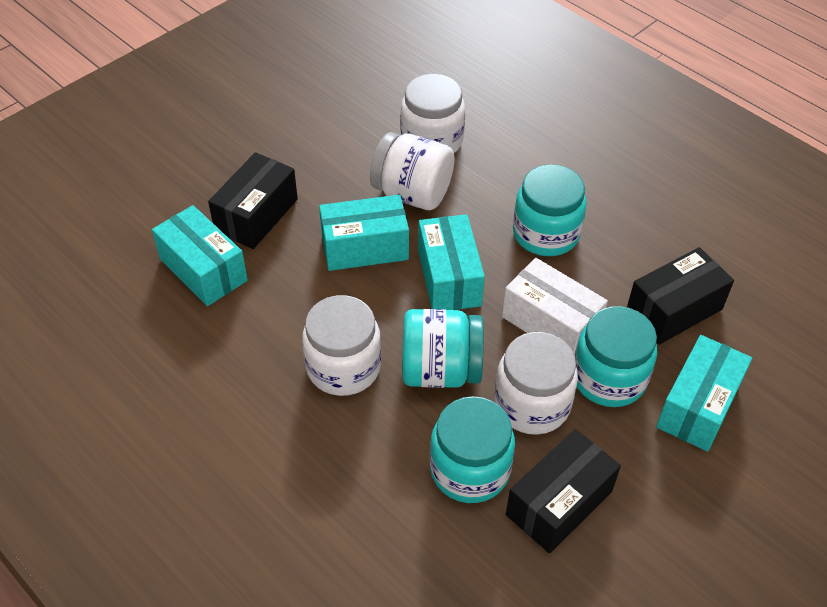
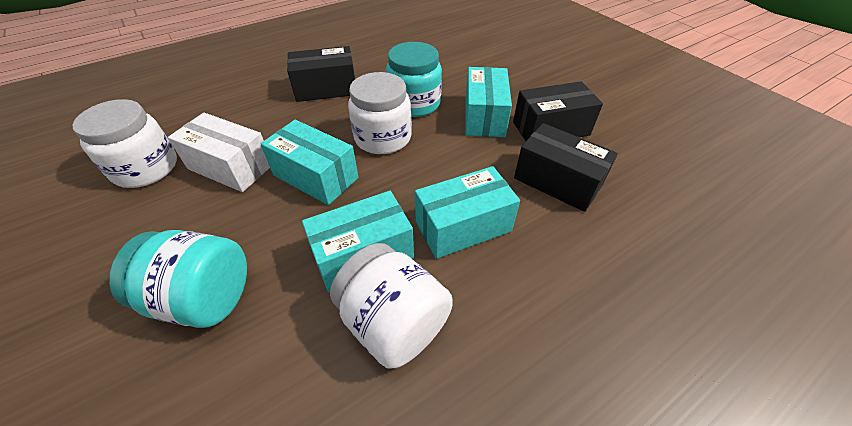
turquoise jar: 4 -> 2
white jar: 4 -> 3

